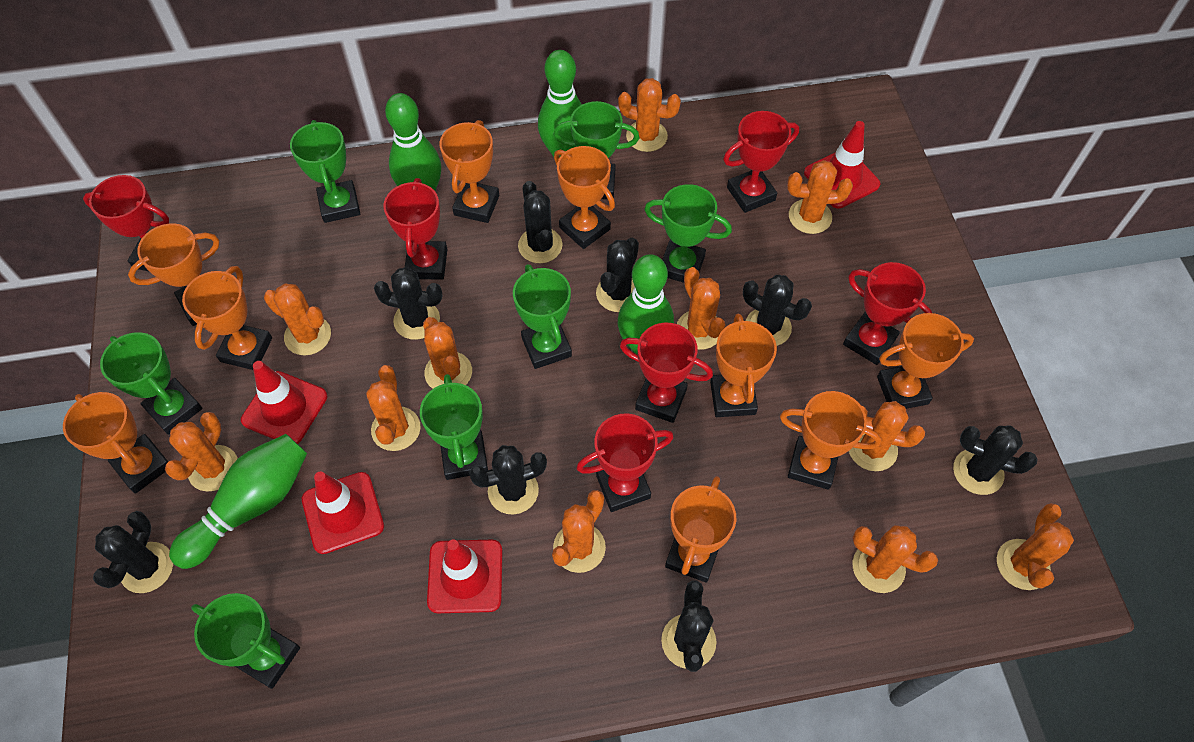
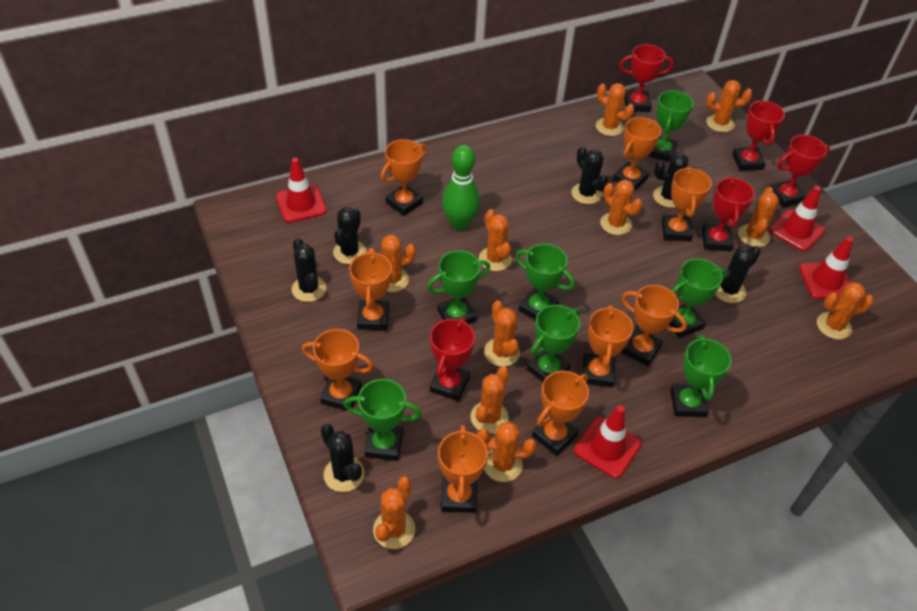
black cactus: 8 -> 6
green bowling pin: 4 -> 1
red trophy: 6 -> 5

